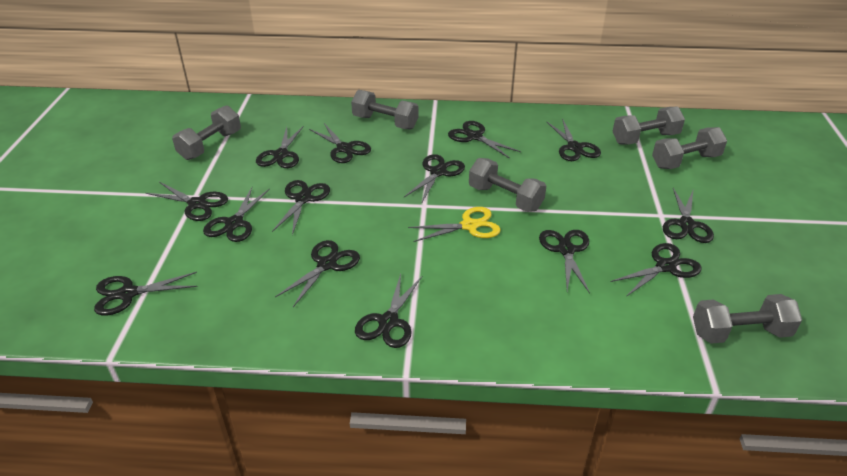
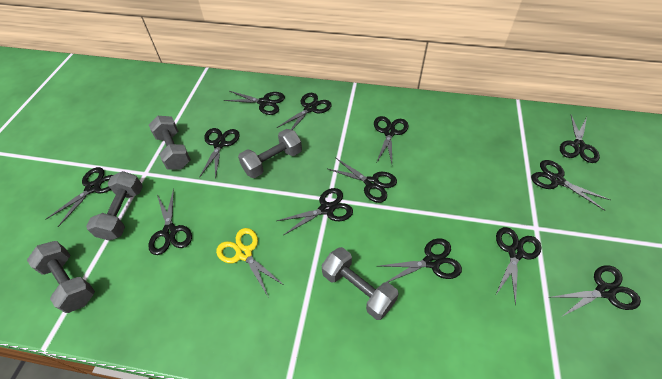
black scissors: 14 -> 13
grey dumbbell: 6 -> 5

